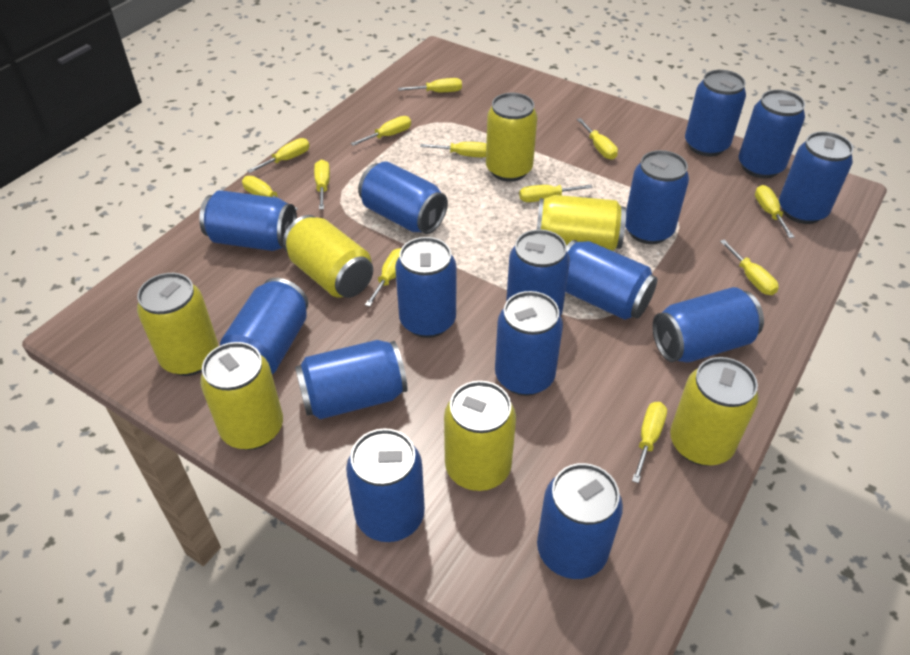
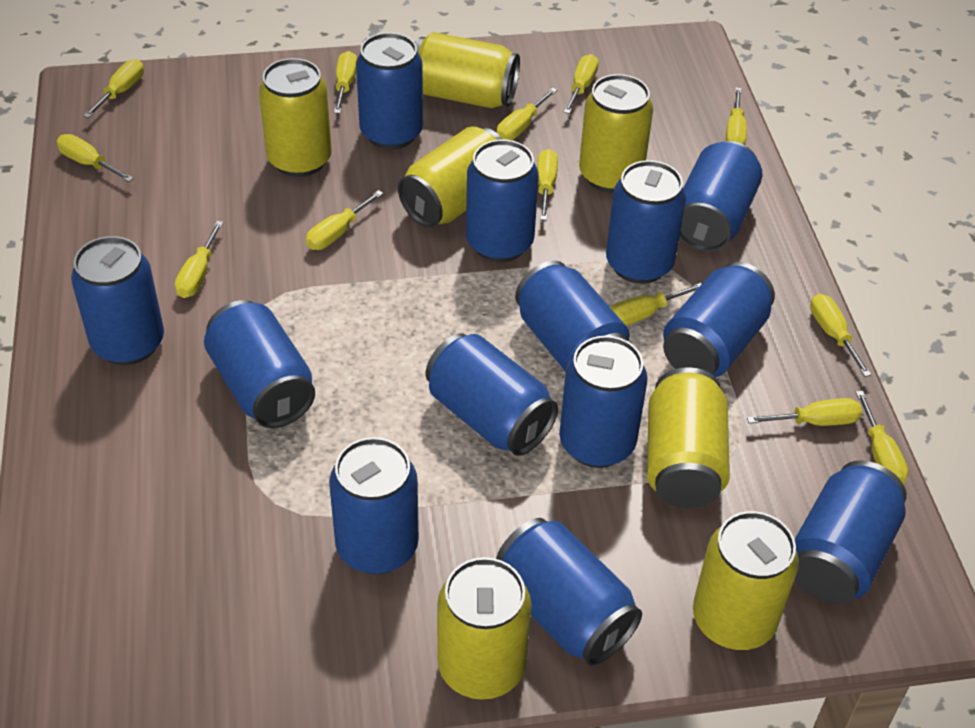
blue can: 15 -> 13
yellow screwdriver: 12 -> 13

